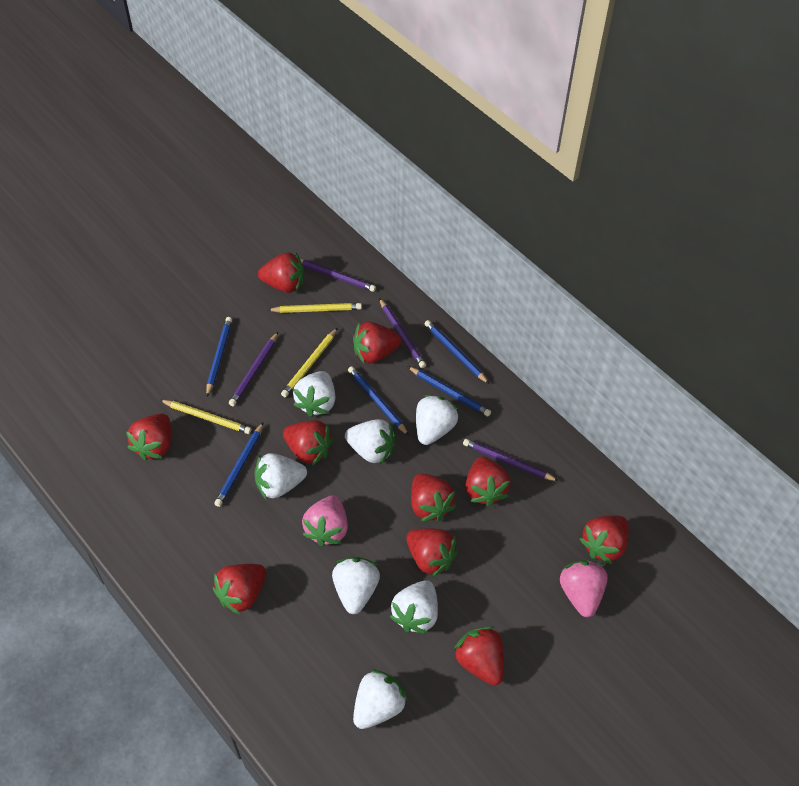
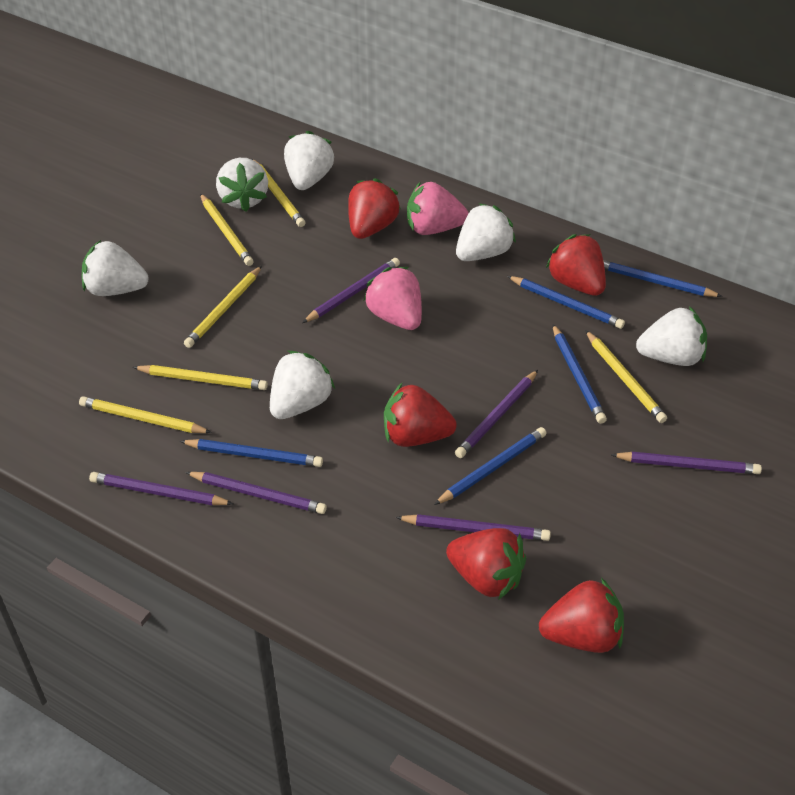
purple pencil: 4 -> 6
red strawberry: 10 -> 5
white strawberry: 7 -> 6
yellow pencil: 3 -> 6

